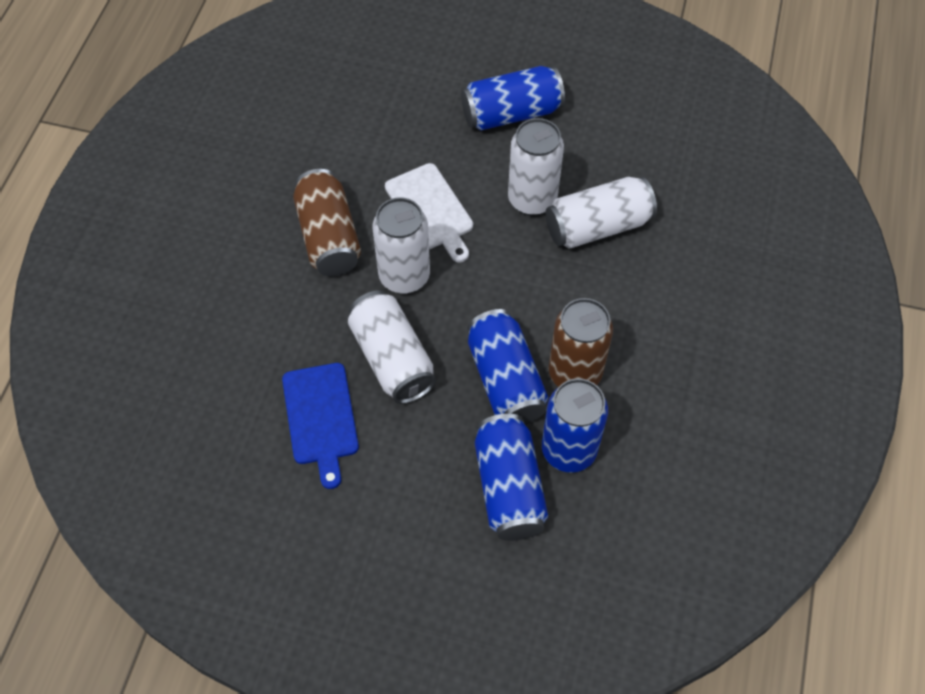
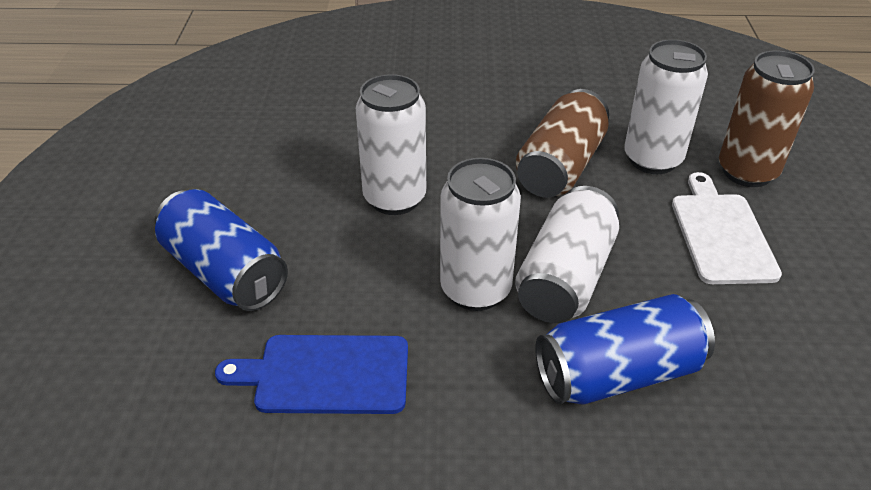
blue can: 4 -> 2

